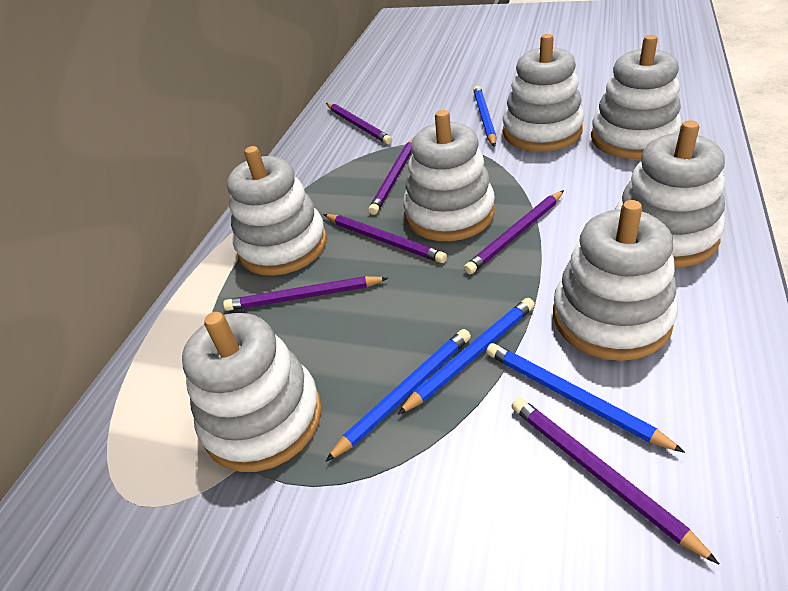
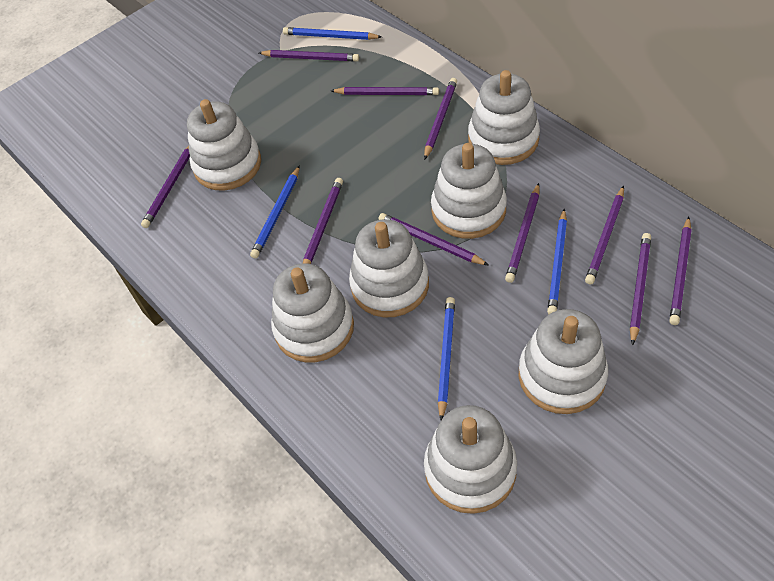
purple pencil: 6 -> 10

